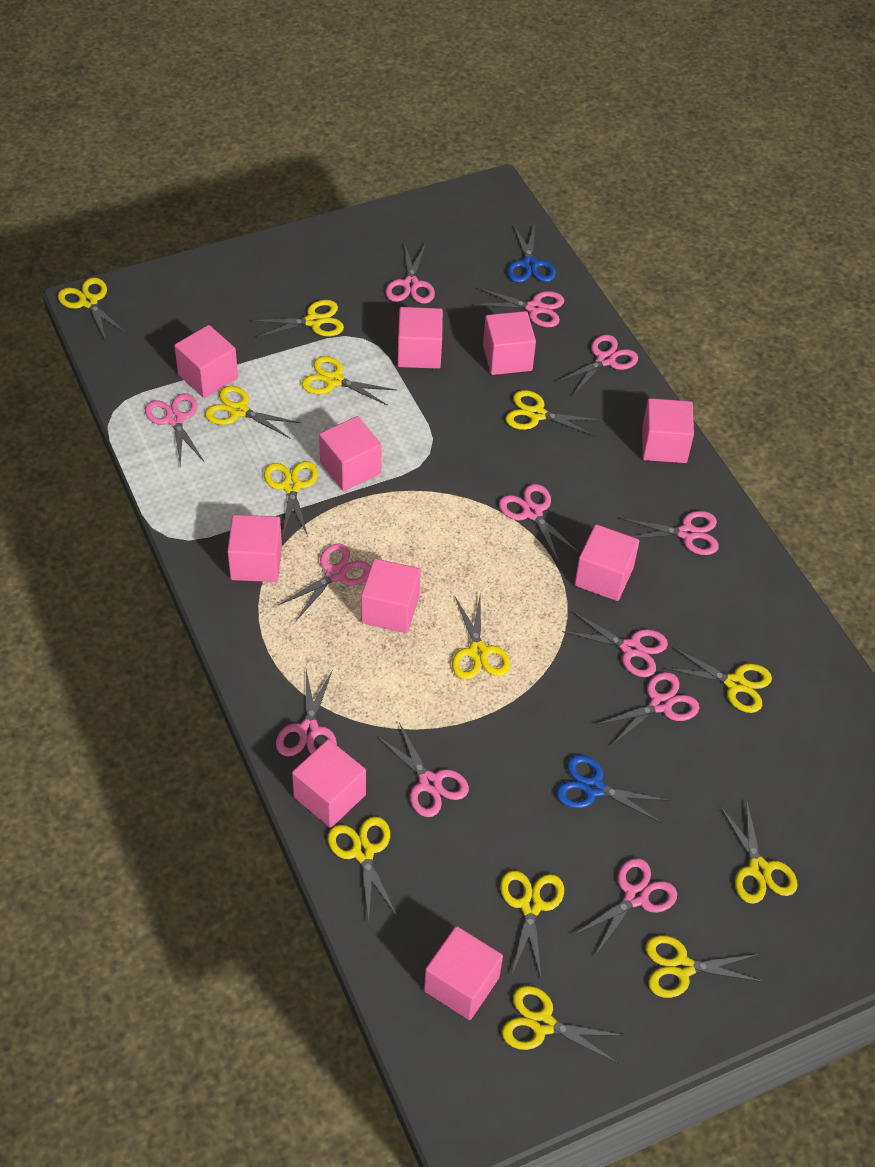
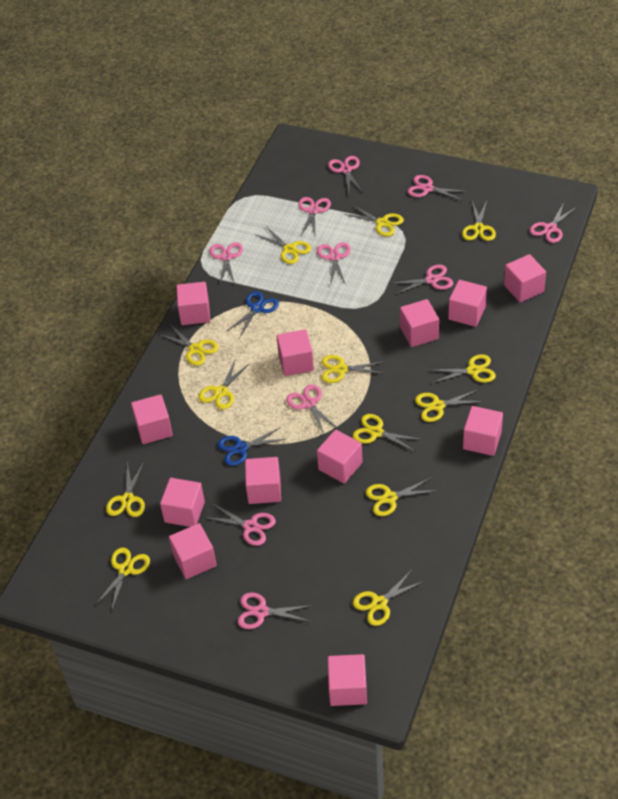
pink cube: 10 -> 12
pink scissors: 12 -> 10

